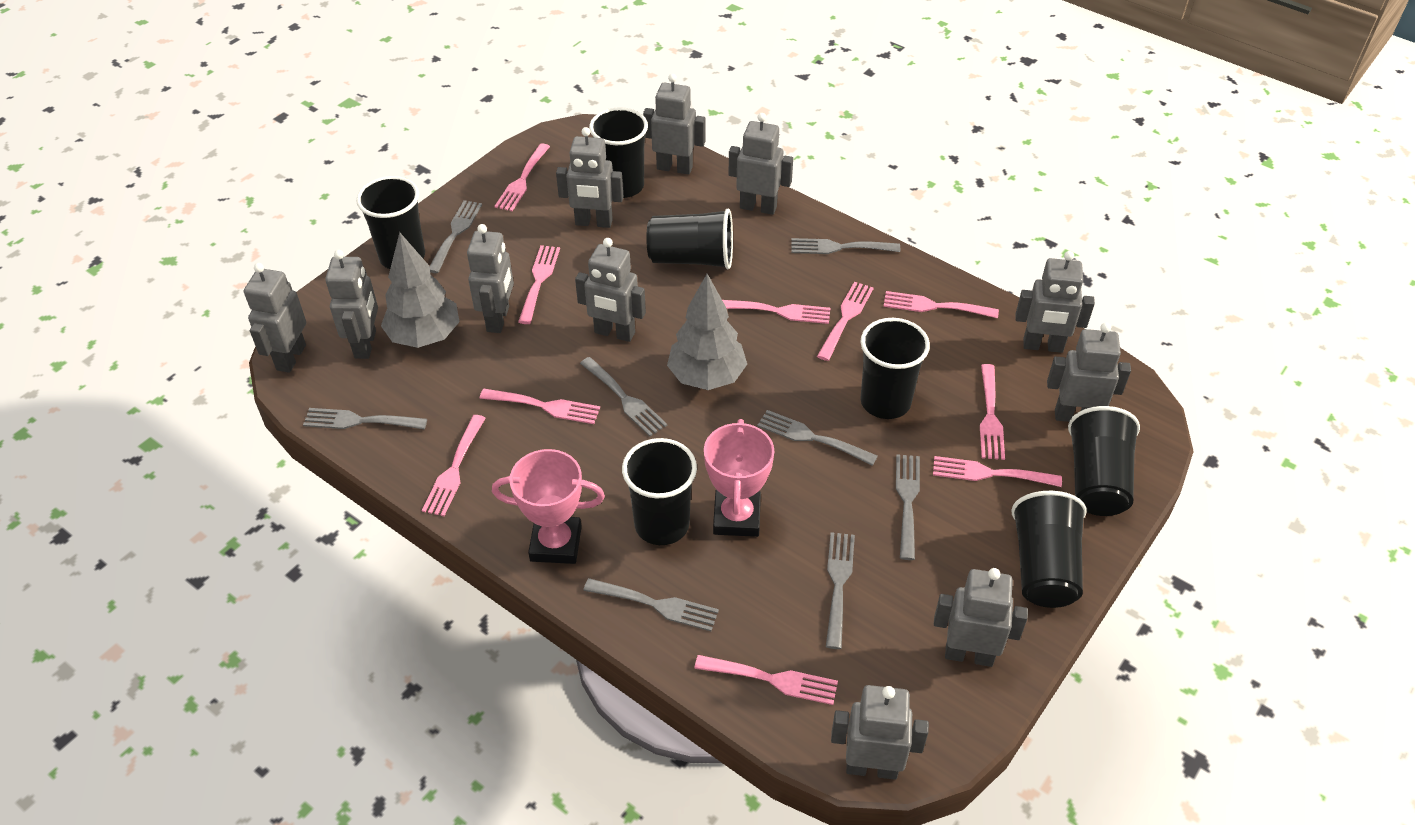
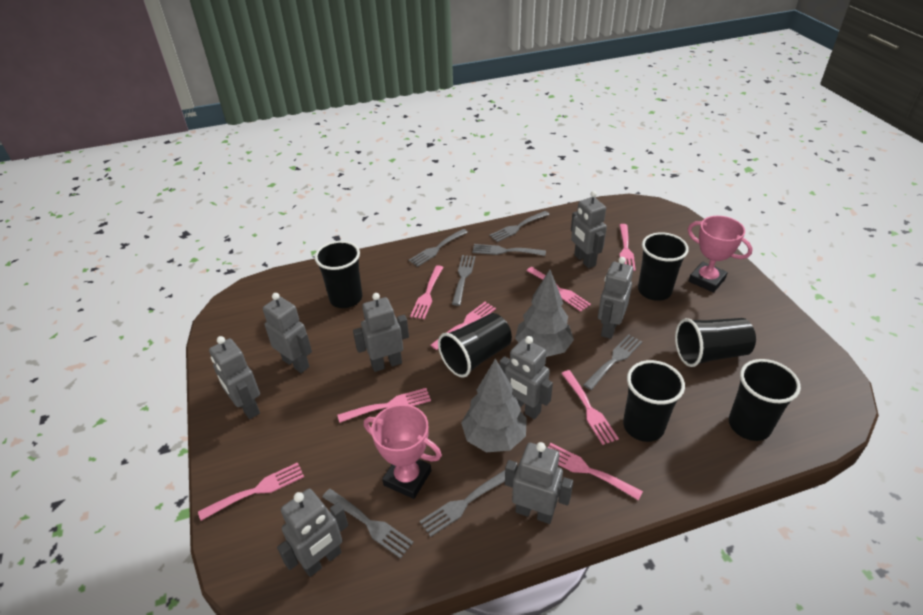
black cup: 7 -> 6
grey fork: 8 -> 7
grey robot: 11 -> 8
pink fork: 10 -> 8

